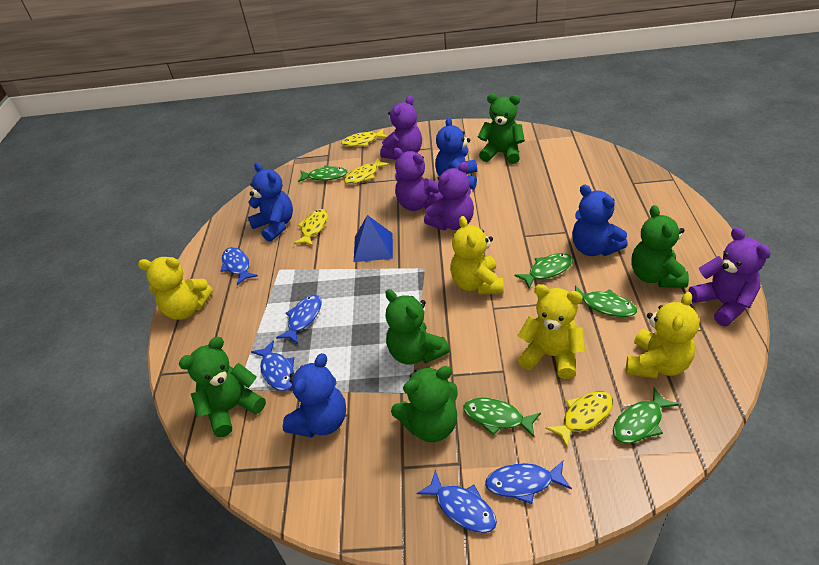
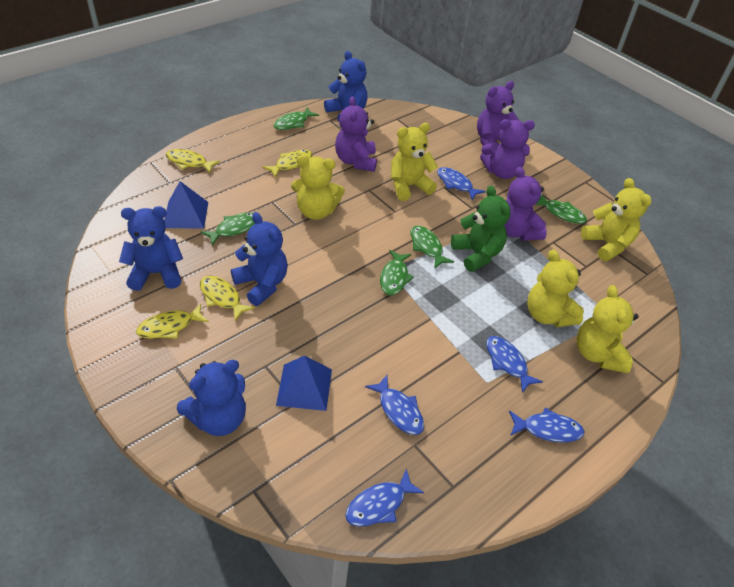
blue pyramid: 1 -> 2
green teddy bear: 5 -> 1
yellow teddy bear: 4 -> 5

